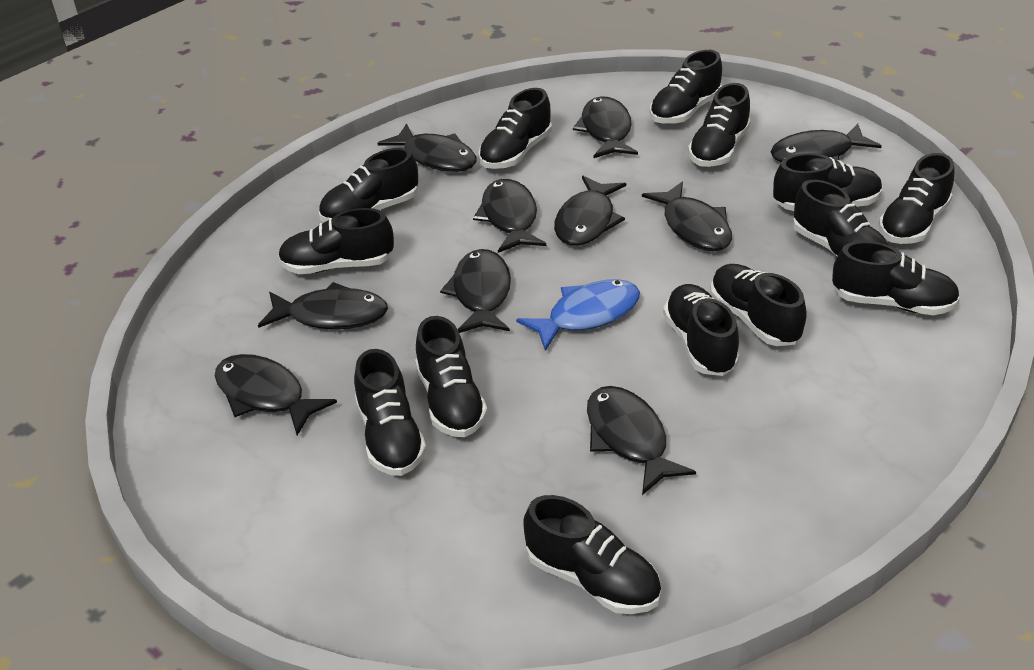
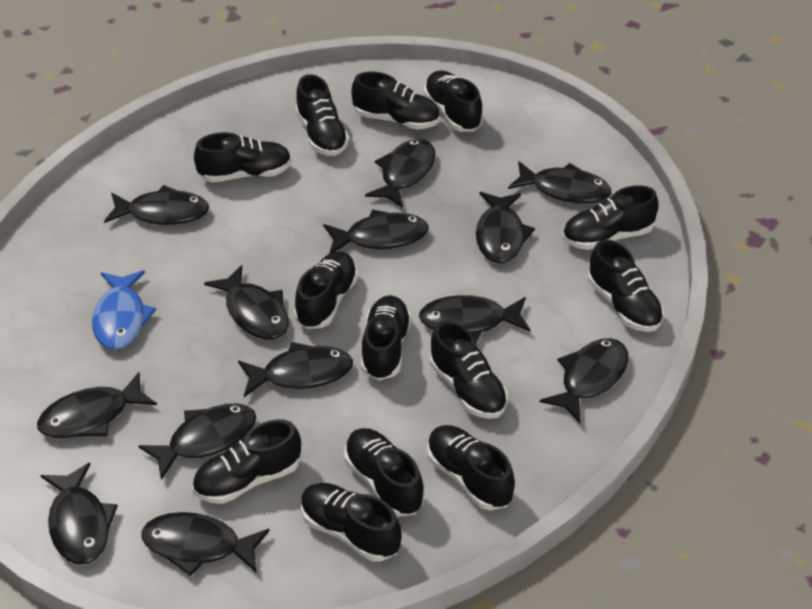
black fish: 10 -> 13
black shoe: 14 -> 13

